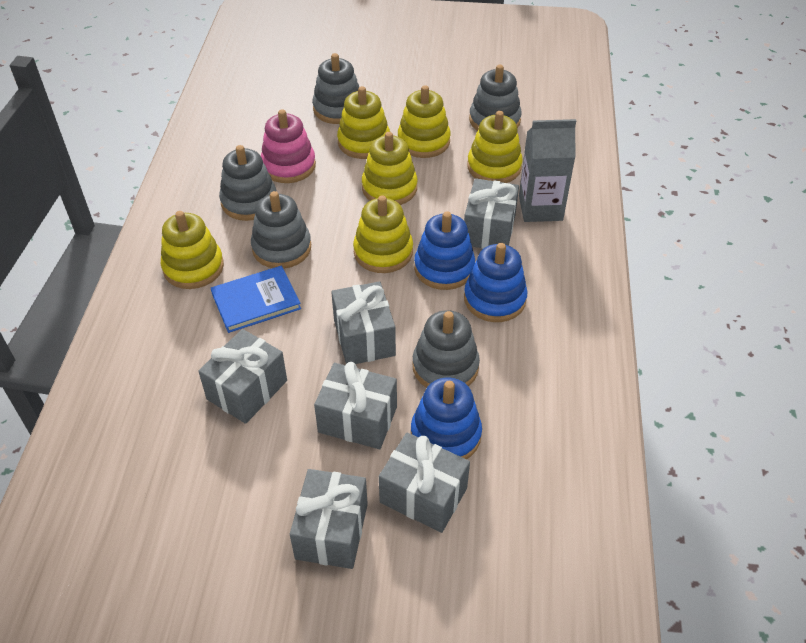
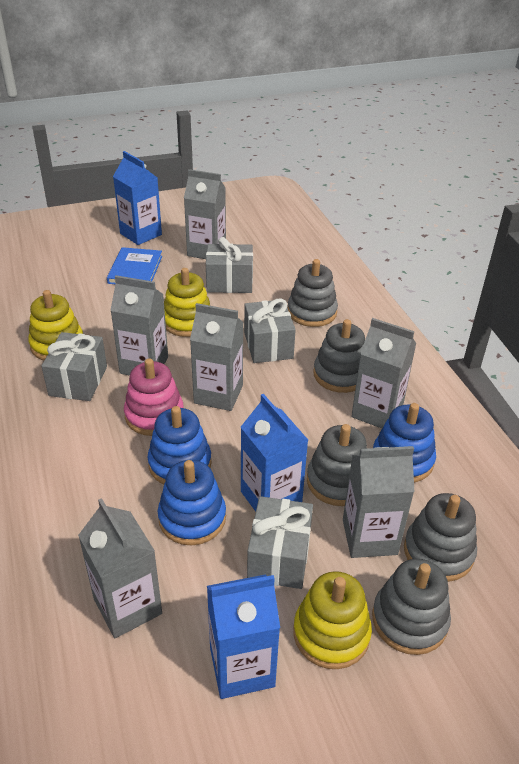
blue carton: 0 -> 3
grey carton: 1 -> 6
grey gift: 6 -> 4
yellow stacking toy: 6 -> 3

